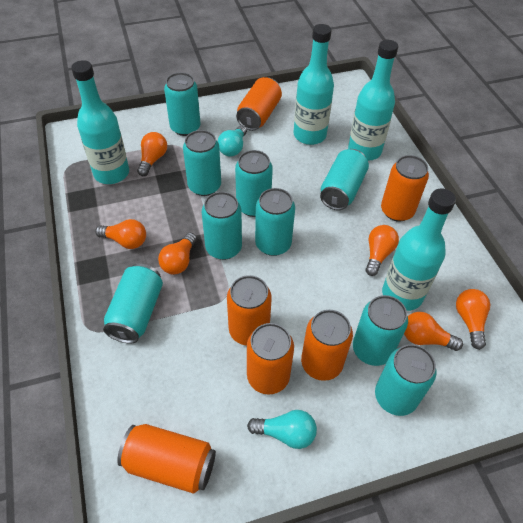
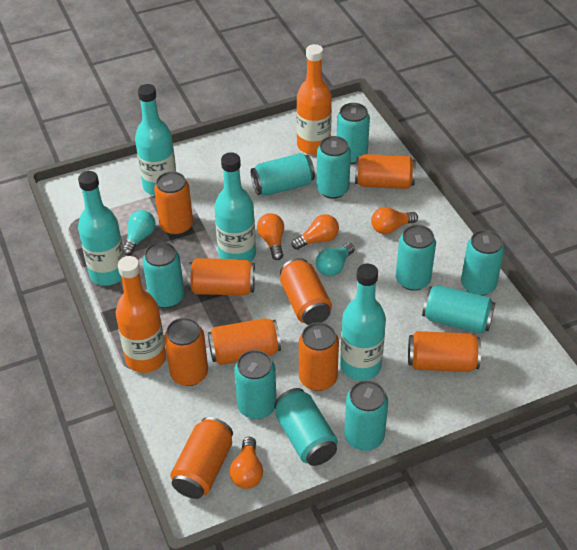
orange bottle: 0 -> 2
orange can: 6 -> 9
orange light bulb: 6 -> 4
turquoise can: 9 -> 10

